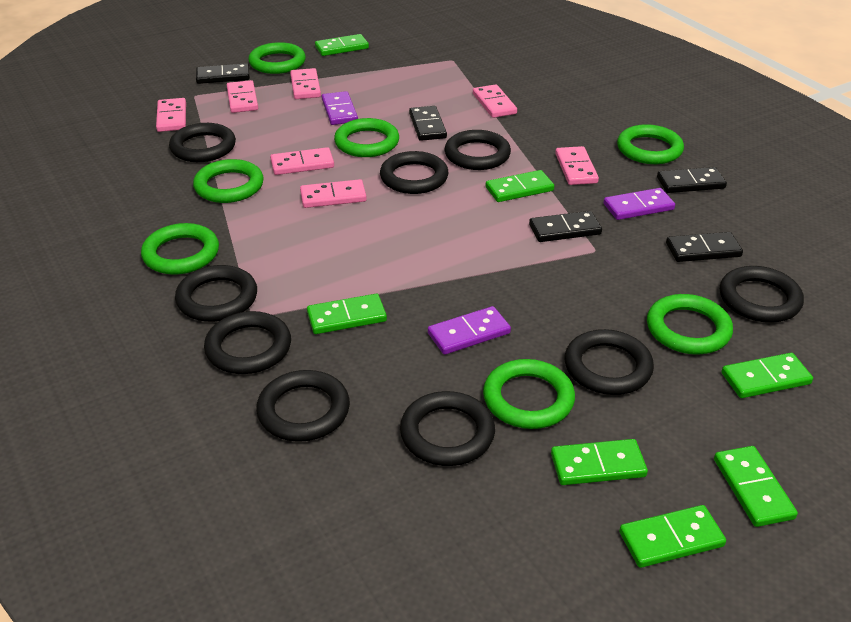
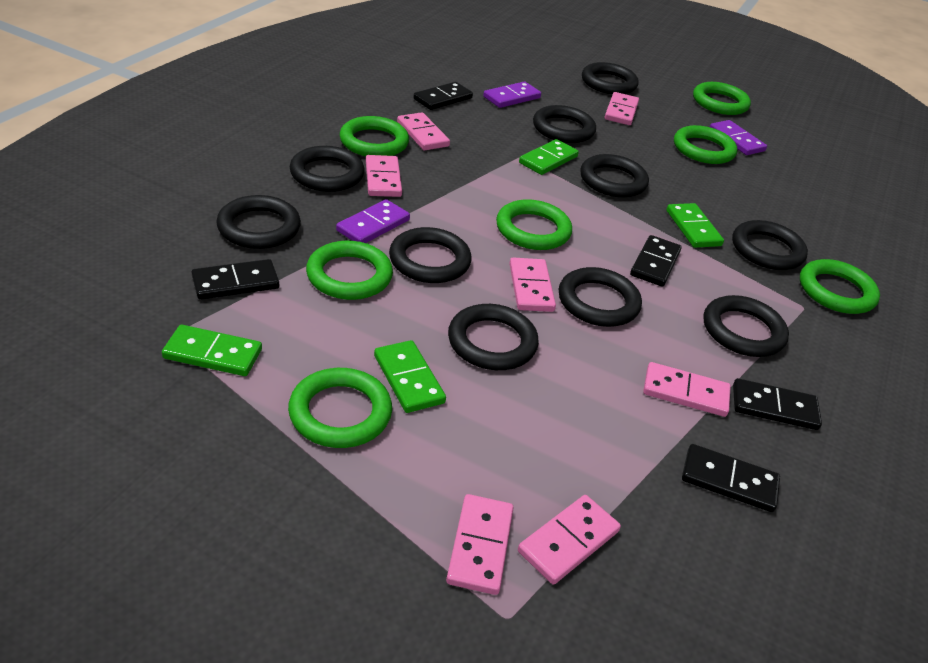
black ring: 9 -> 10
green domino: 7 -> 4

